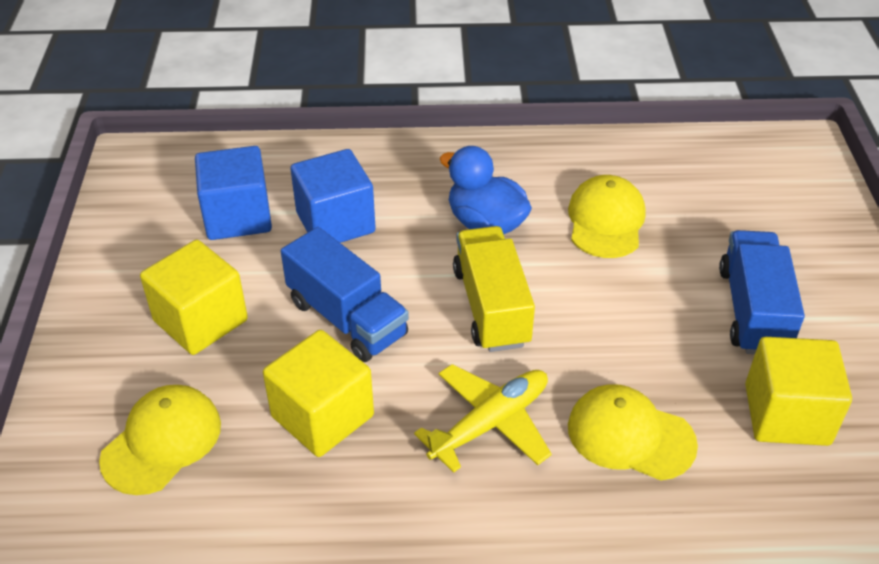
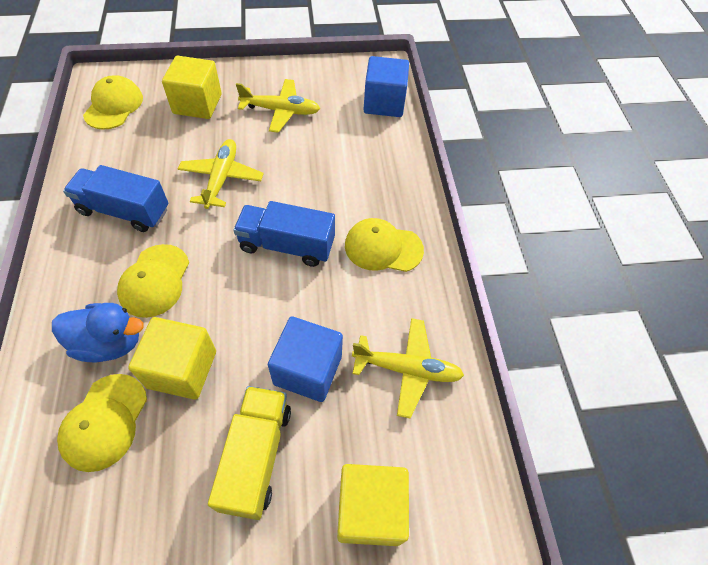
yellow cap: 3 -> 4
yellow plane: 1 -> 3

